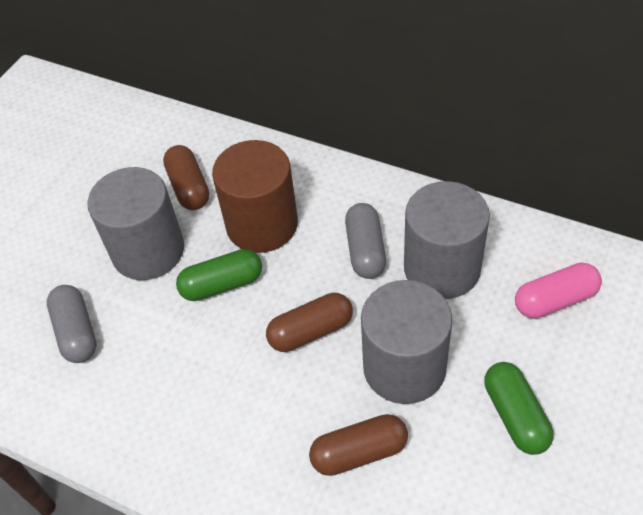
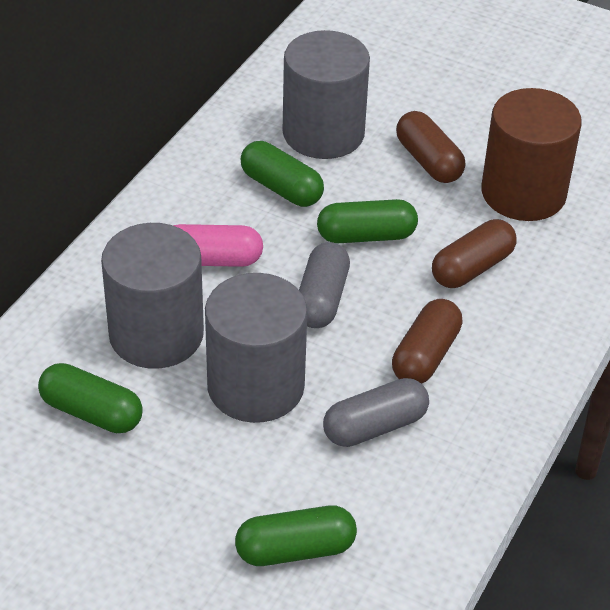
green capsule: 2 -> 4

